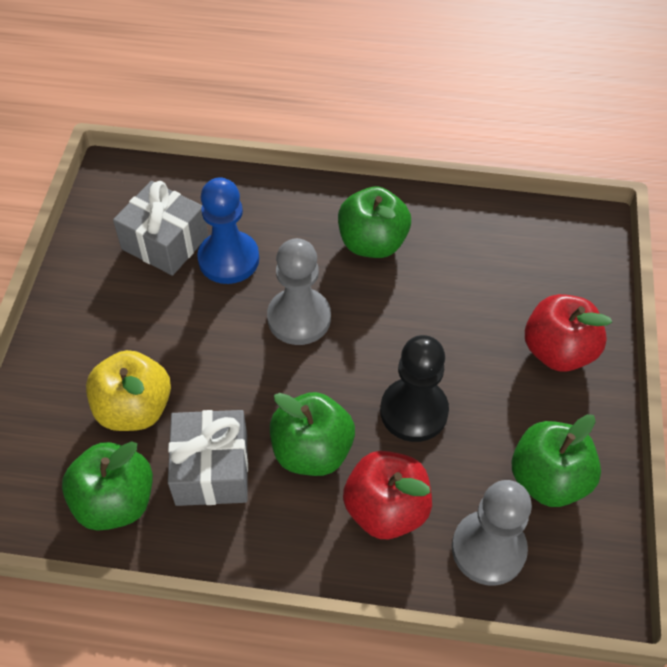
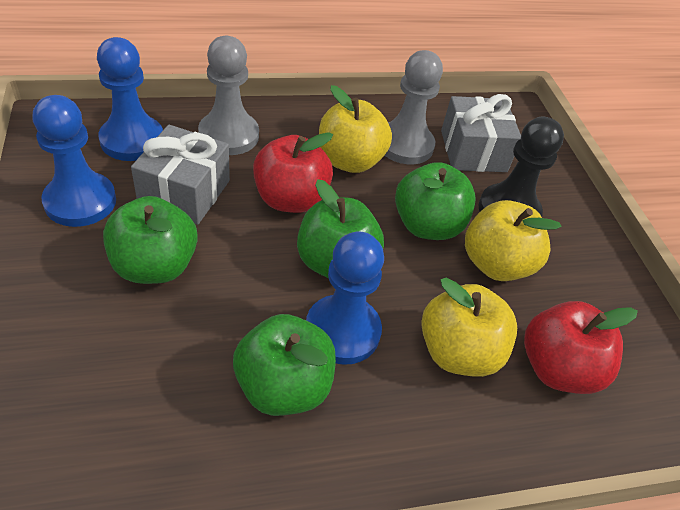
blue pawn: 1 -> 3
yellow apple: 1 -> 3

